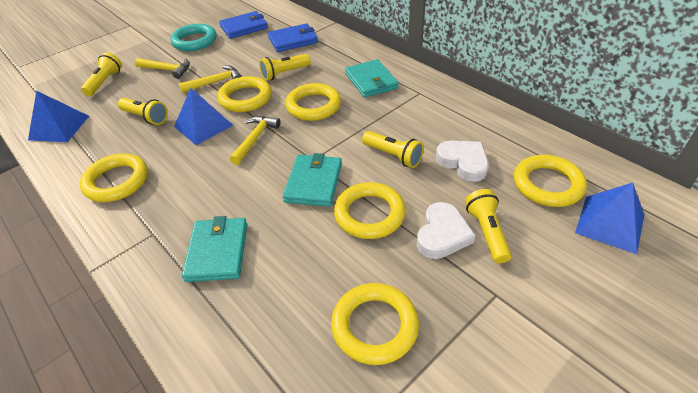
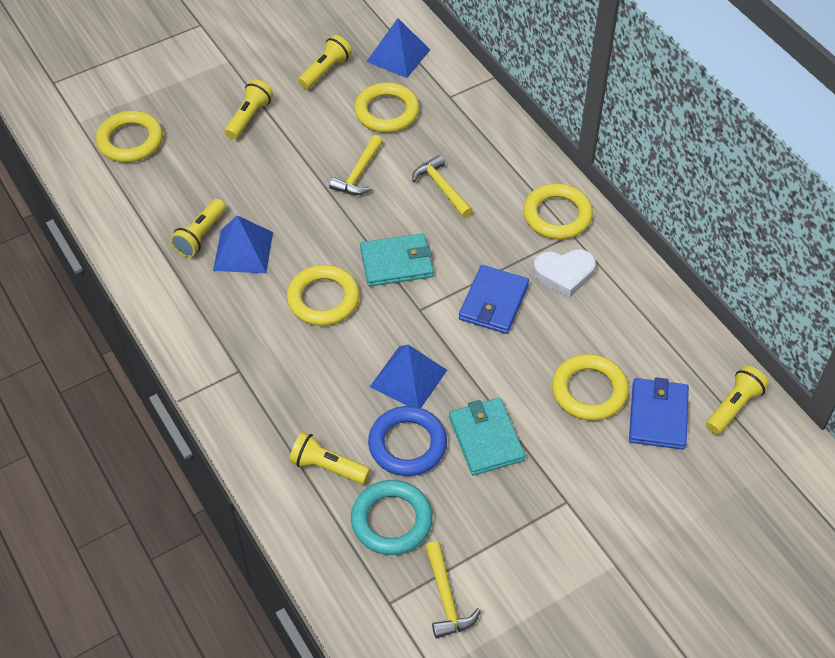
blue ring: 0 -> 1
turquoise wallet: 3 -> 2
white heart: 2 -> 1
yellow ring: 6 -> 5

